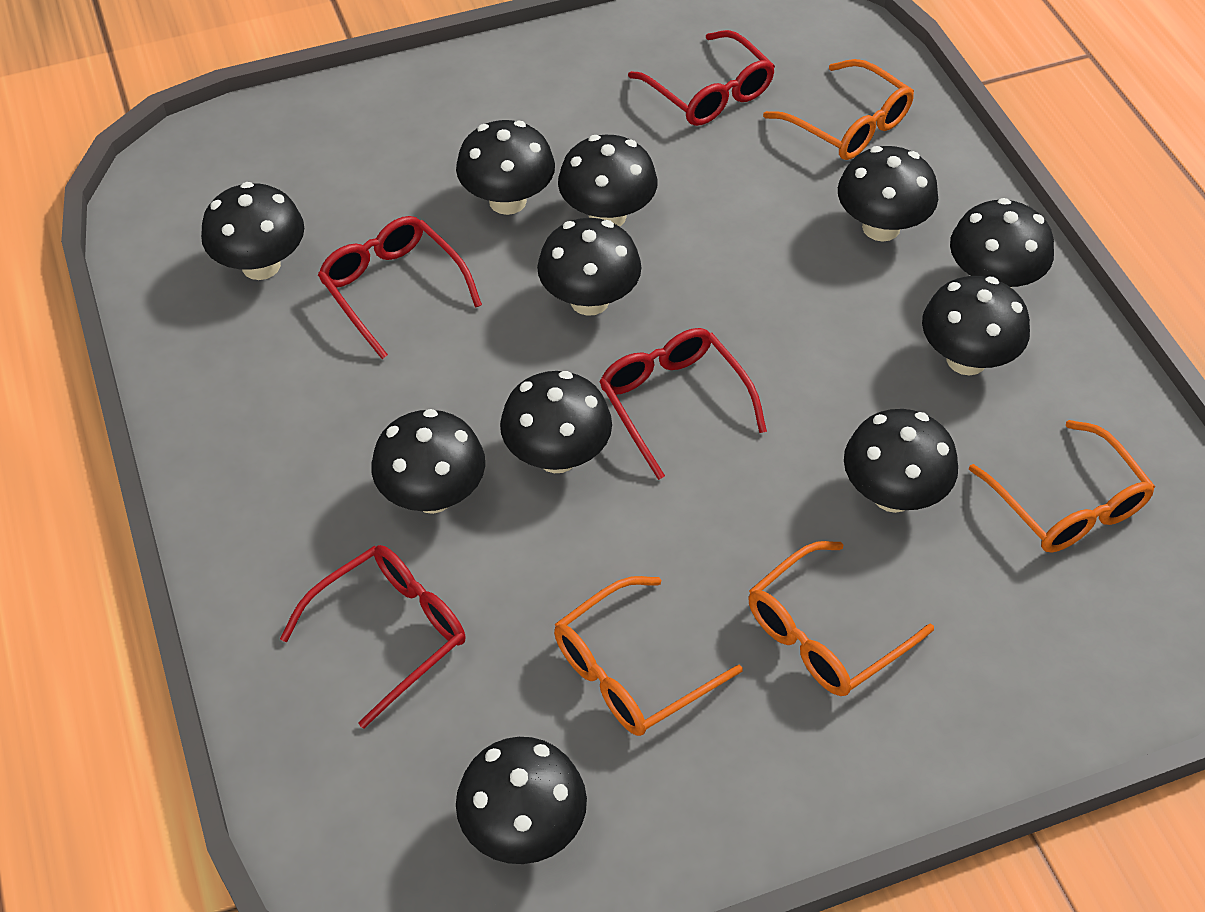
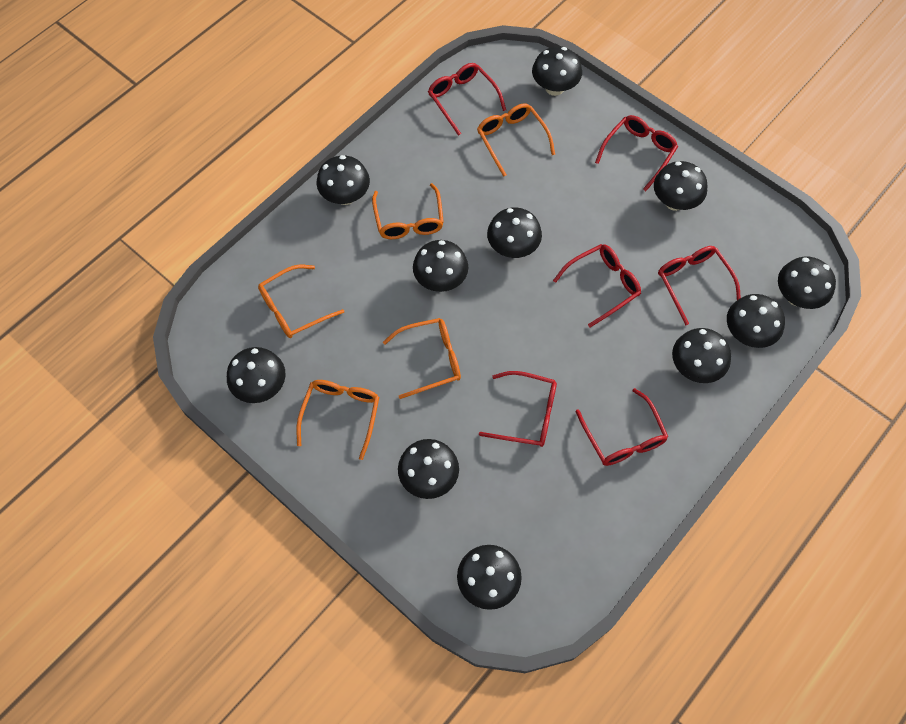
orange glasses: 4 -> 5
red glasses: 4 -> 6

